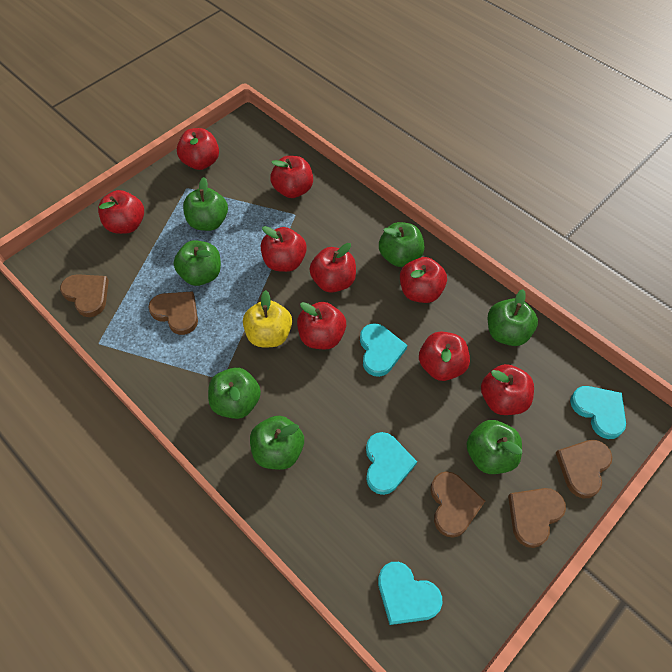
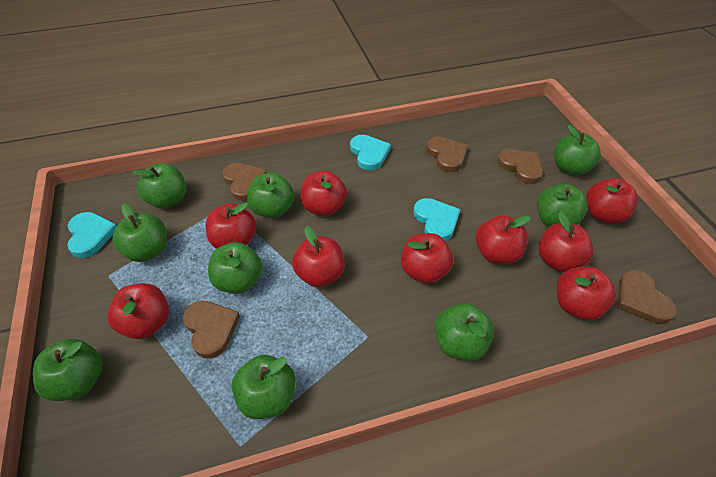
green apple: 7 -> 9
turquoise heart: 4 -> 3
yellow apple: 1 -> 0

